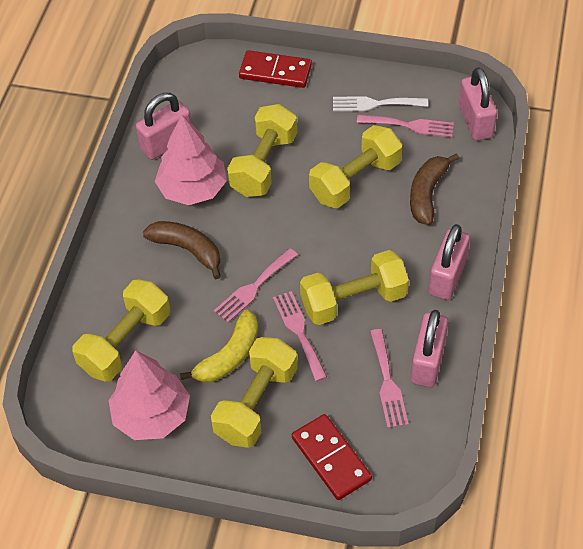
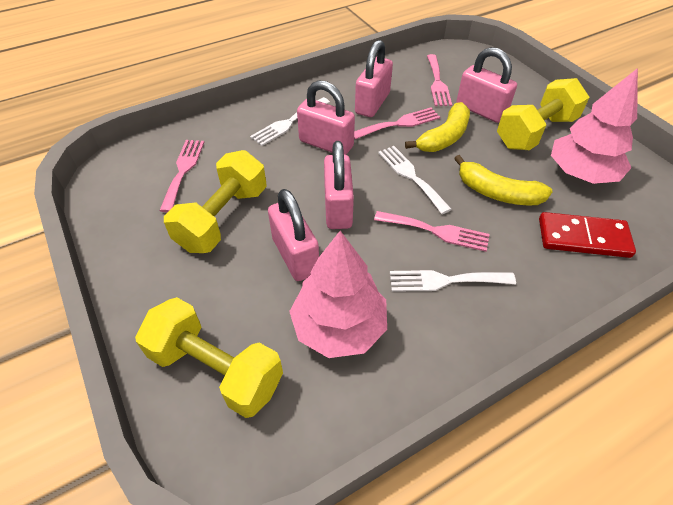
brown banana: 2 -> 0
pink padlock: 4 -> 5
red domino: 2 -> 1
white fork: 1 -> 3
yellow banana: 1 -> 2
yellow dumbbell: 5 -> 3

